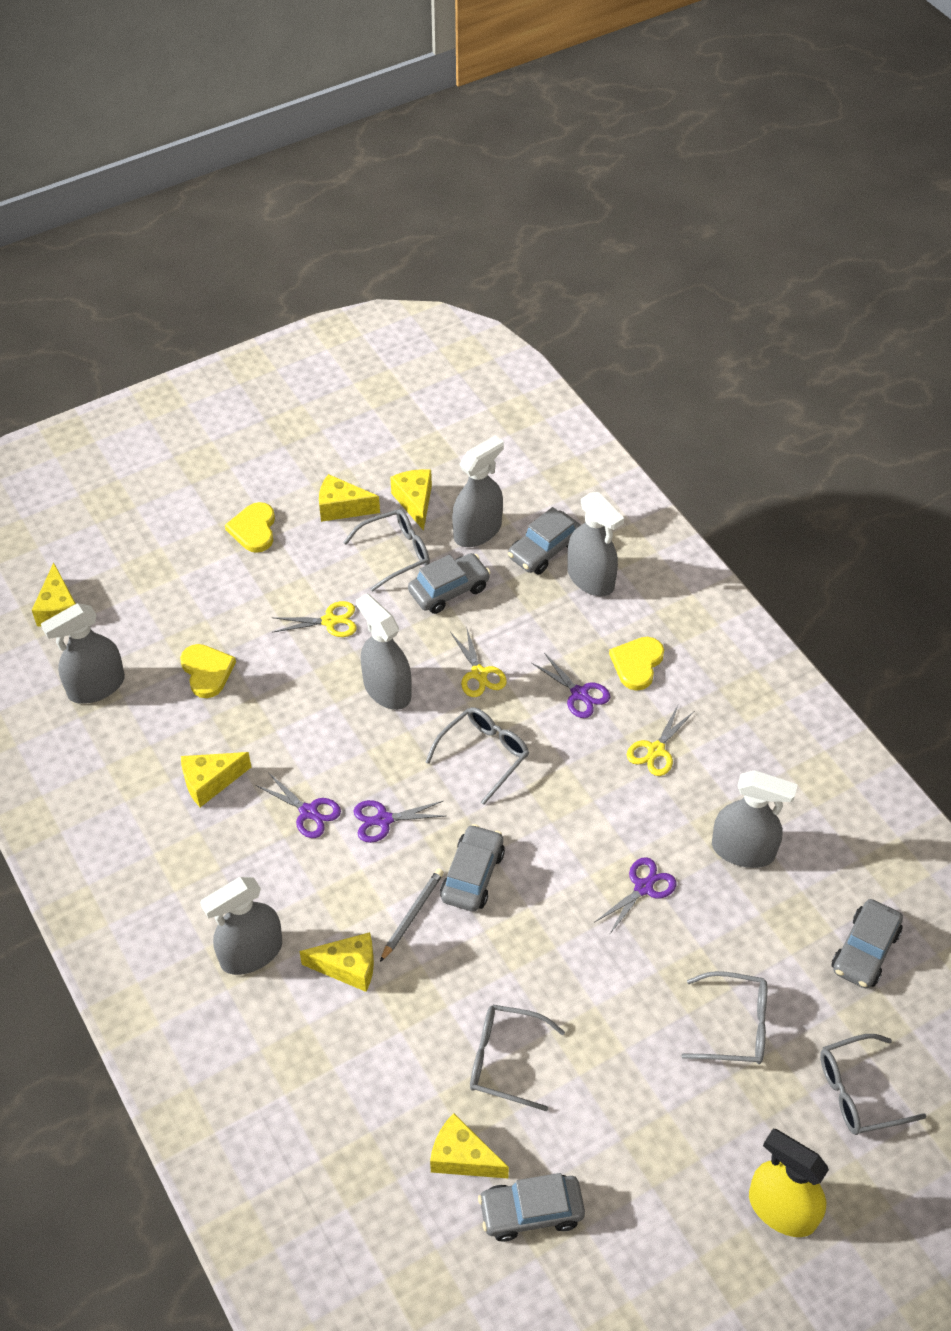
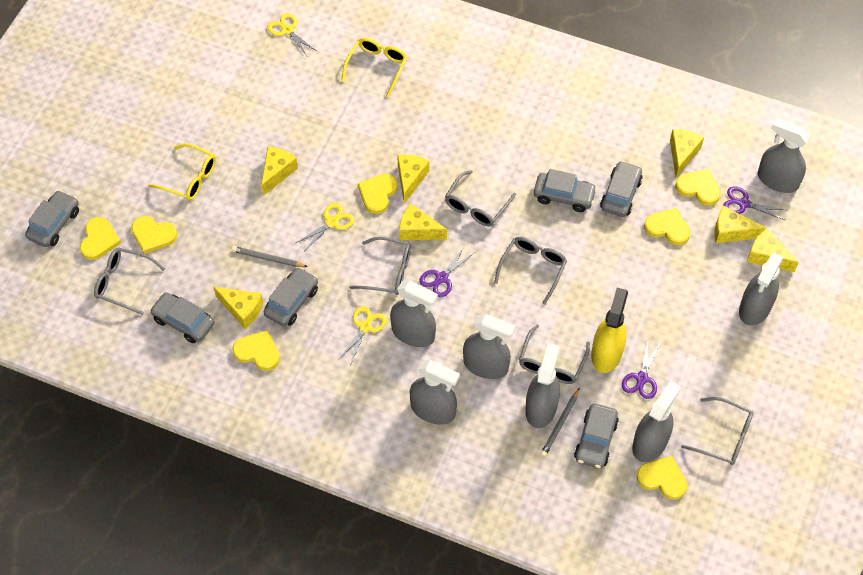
grey car: 5 -> 6
grey glasses: 5 -> 6
grey pencil: 1 -> 2
grey spray bottle: 6 -> 7
purple scissors: 4 -> 3
yellow cheese: 6 -> 7
yellow glasses: 0 -> 2
yellow heart: 3 -> 7

